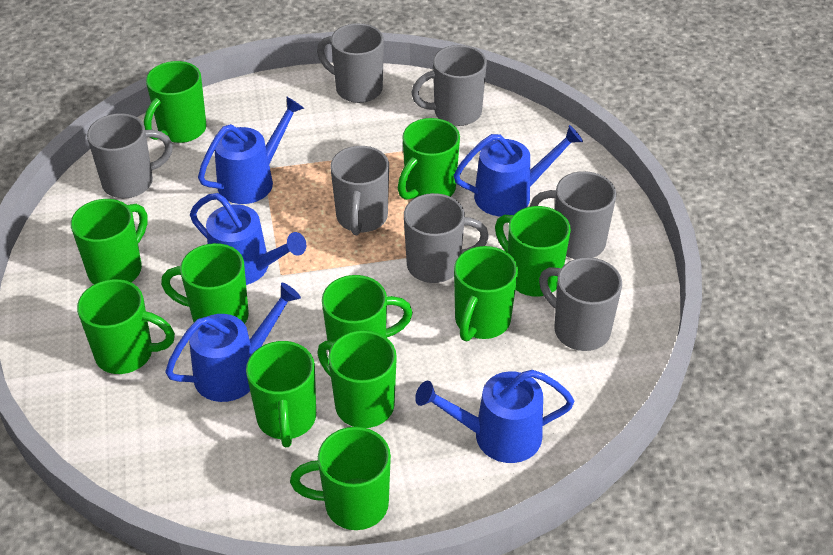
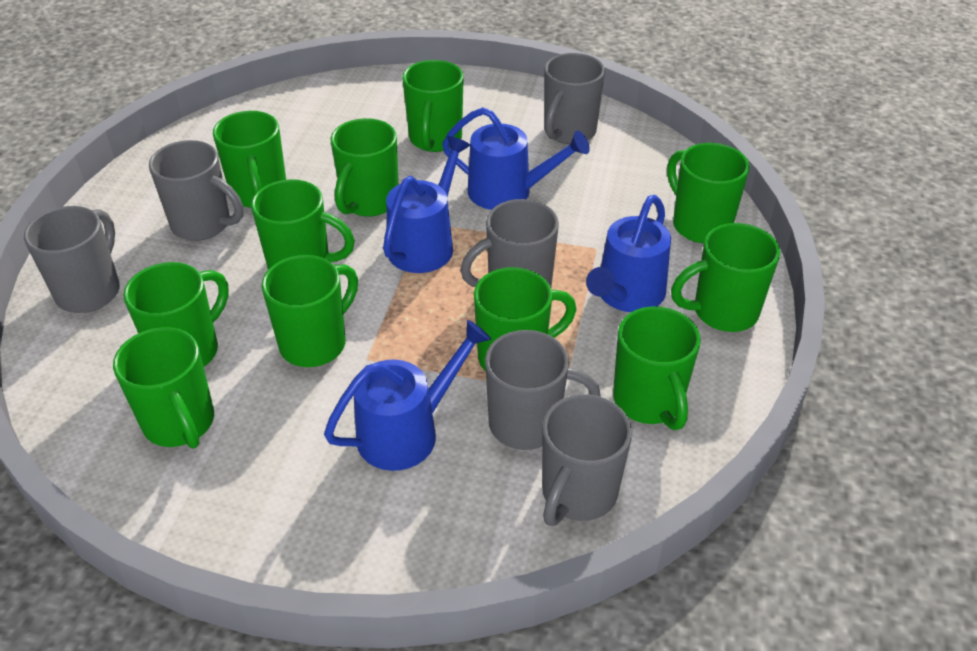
blue watering can: 5 -> 4
grey mug: 7 -> 6

